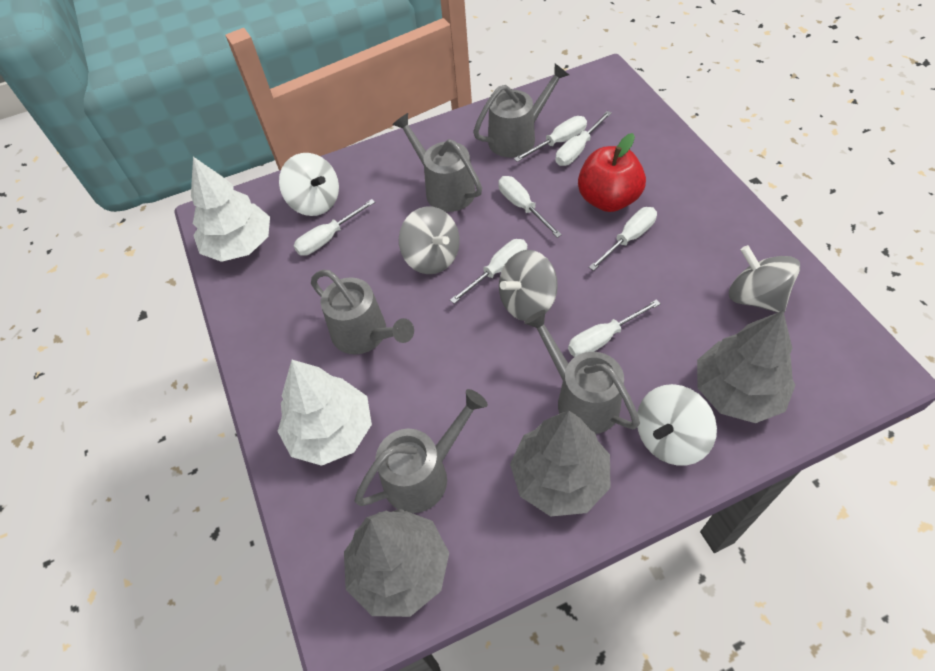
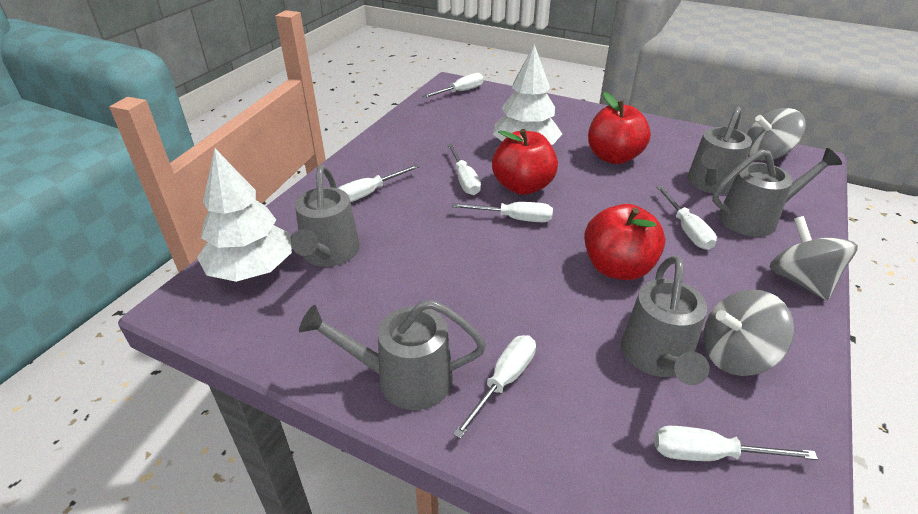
grey tree: 3 -> 0
red apple: 1 -> 3
white spinning top: 2 -> 0

